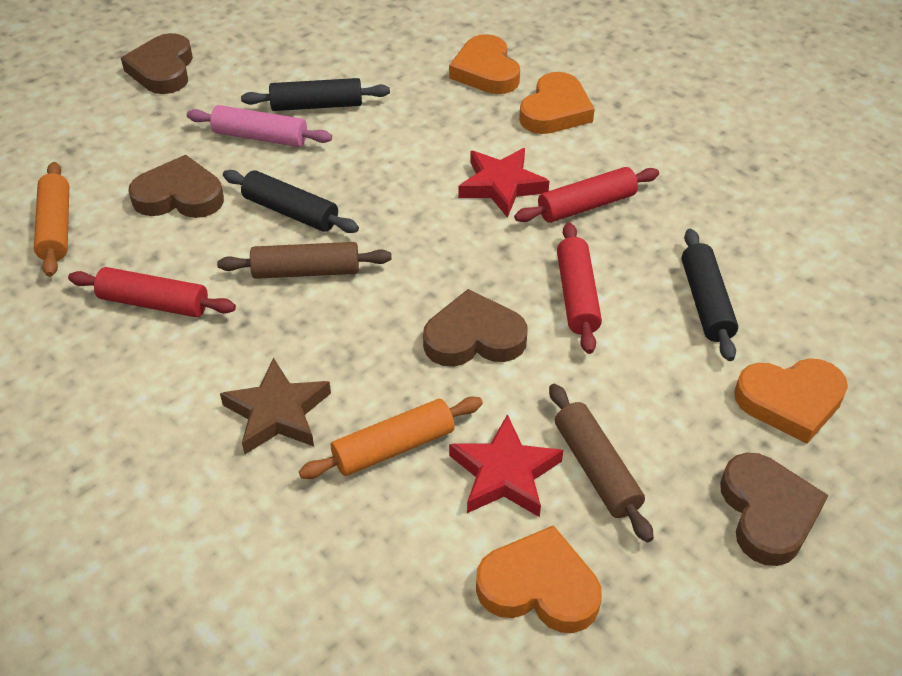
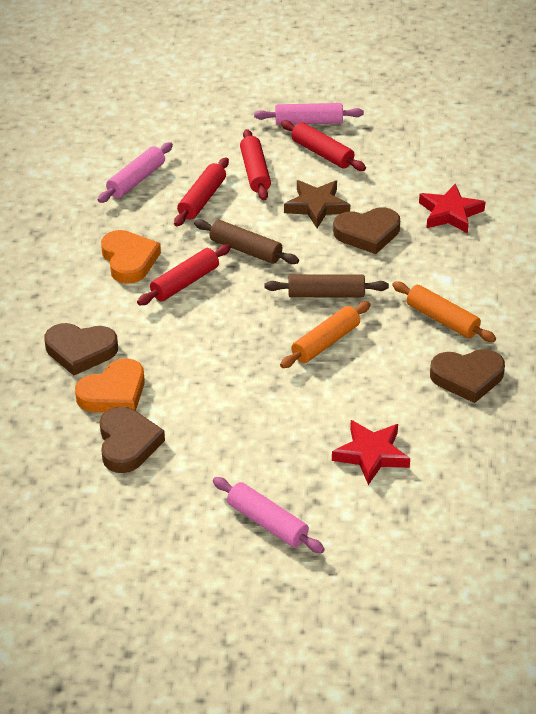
black rolling pin: 3 -> 0
orange heart: 4 -> 2
pink rolling pin: 1 -> 3
red rolling pin: 3 -> 4

